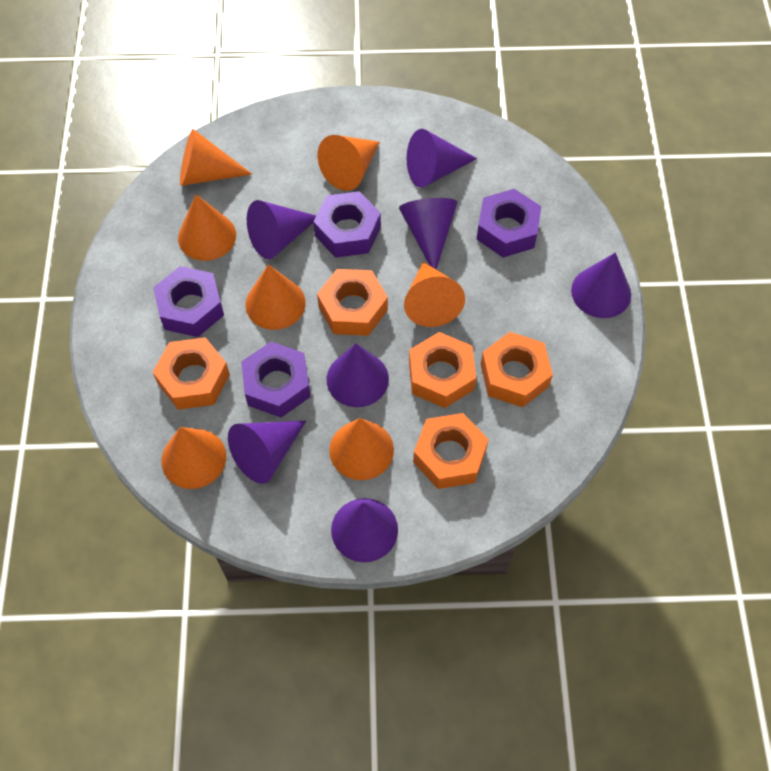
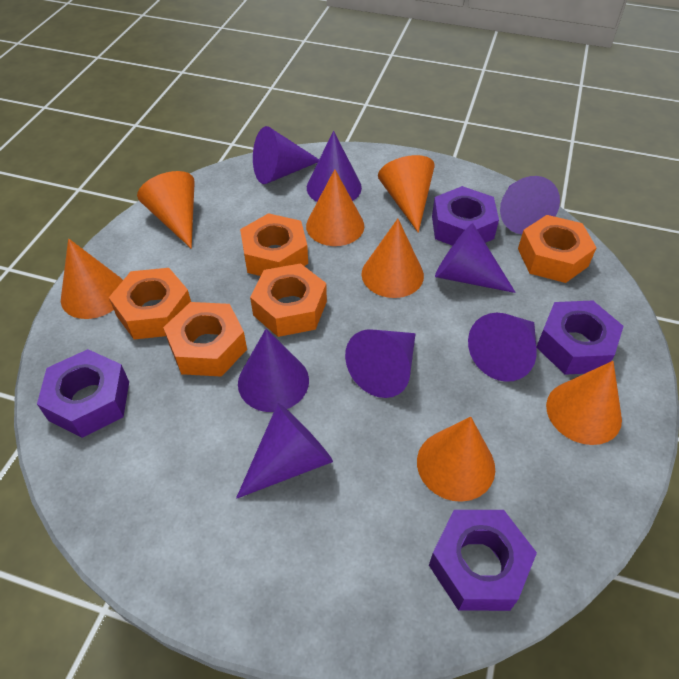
purple cone: 7 -> 8

